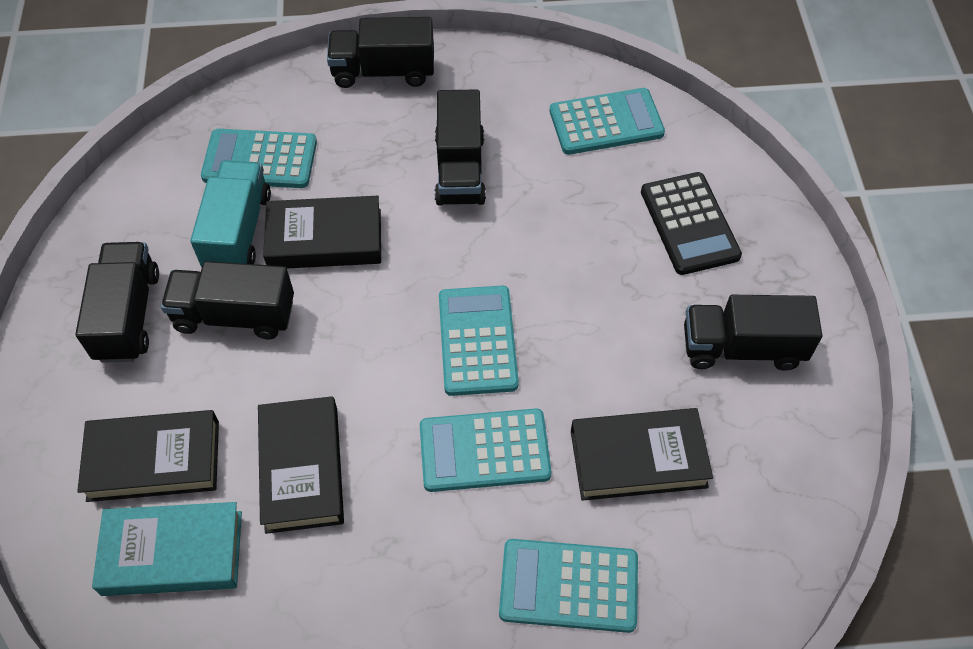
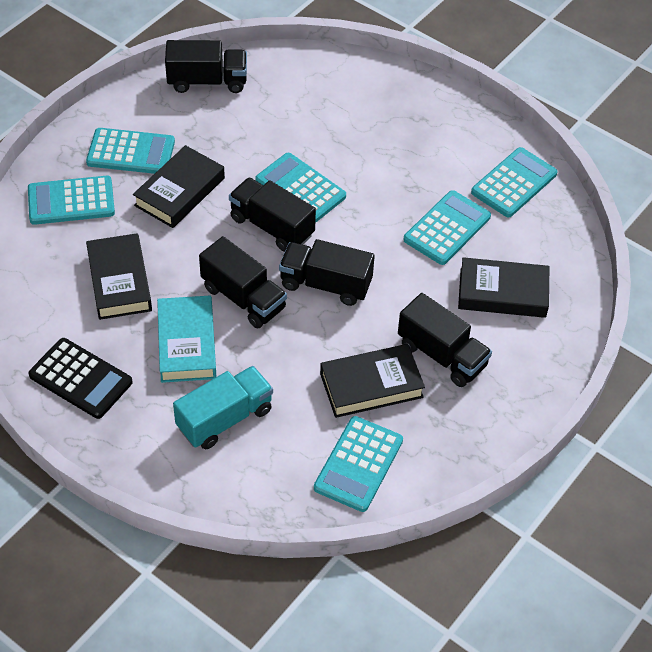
turquoise calculator: 5 -> 6

